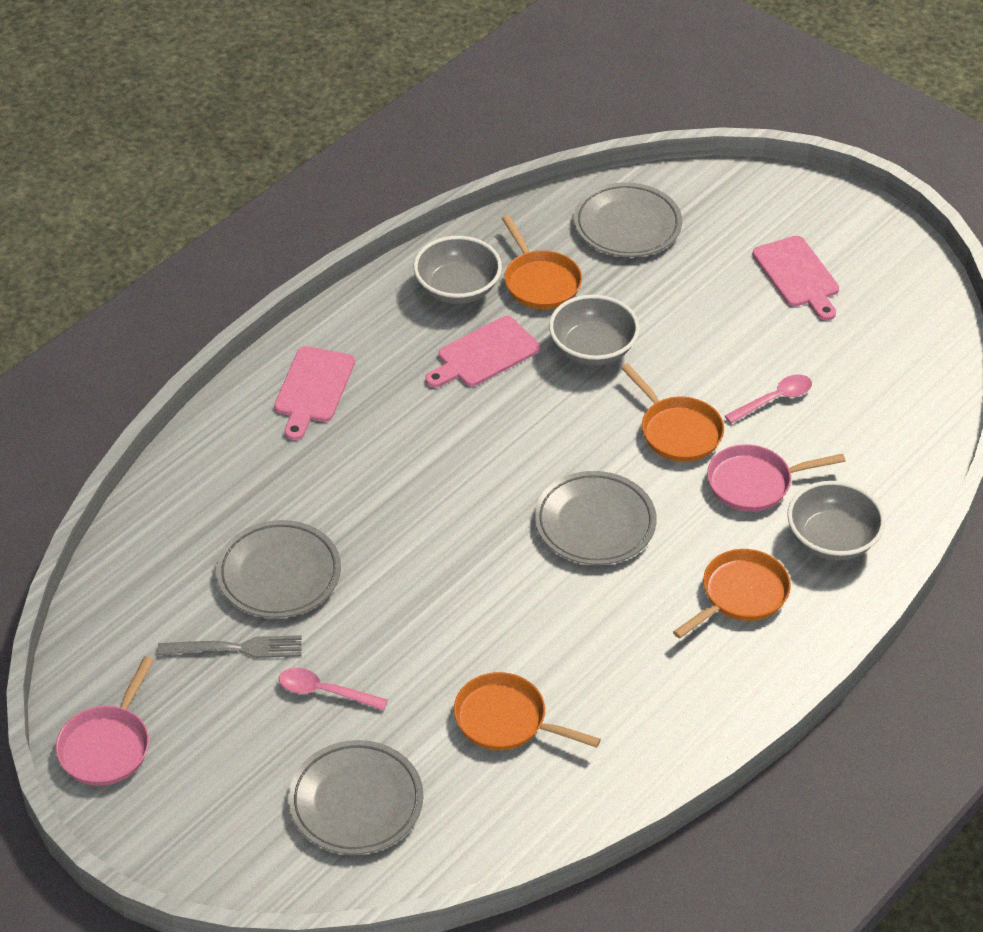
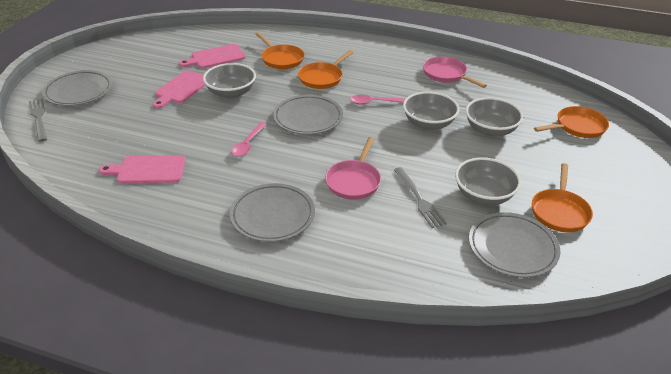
grey bowl: 3 -> 4
grey fork: 1 -> 2

